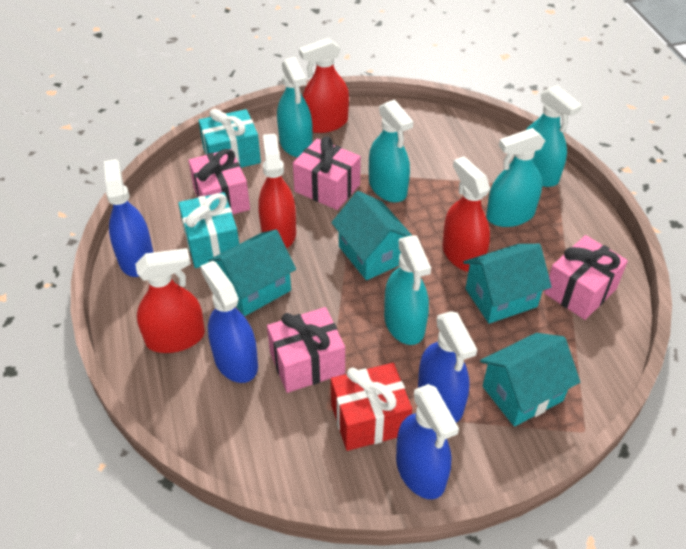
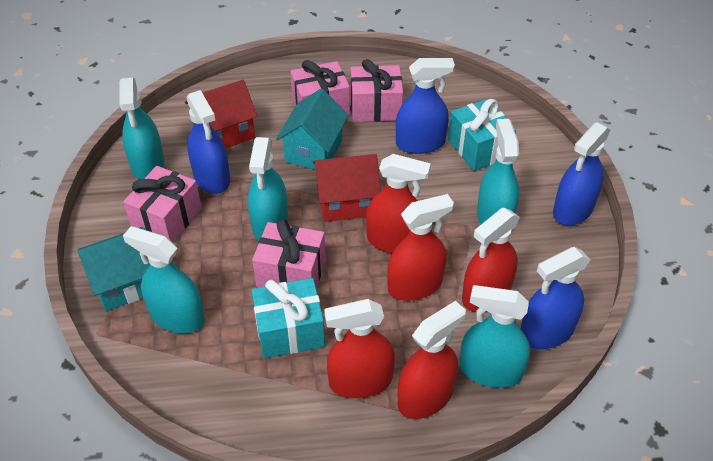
red gift: 1 -> 0
red house: 0 -> 2
red spray bottle: 4 -> 5
turquoise house: 4 -> 2

